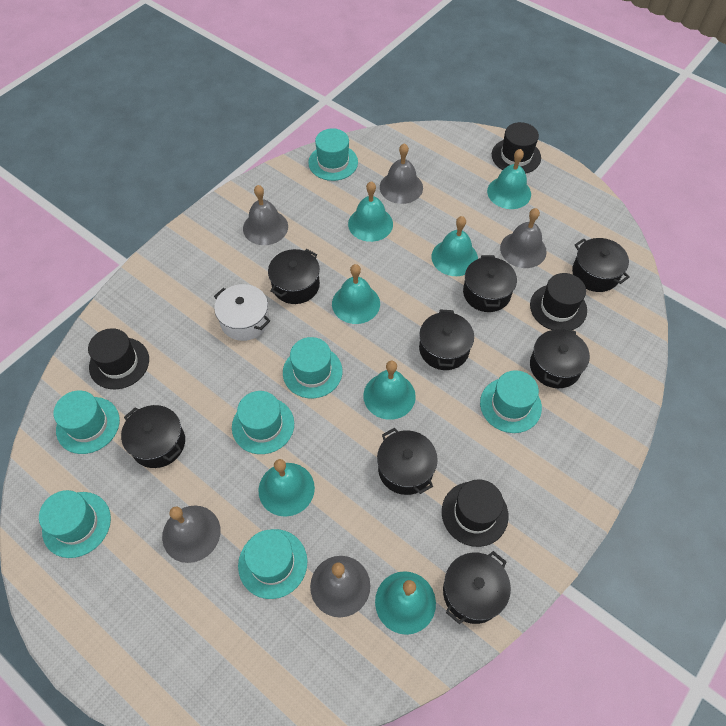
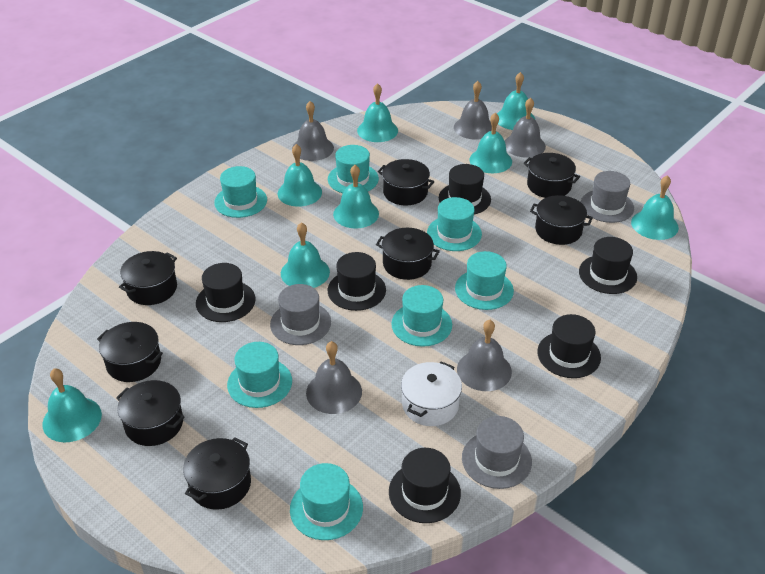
black hat: 4 -> 6
grey hat: 0 -> 3
turquoise bell: 7 -> 8

